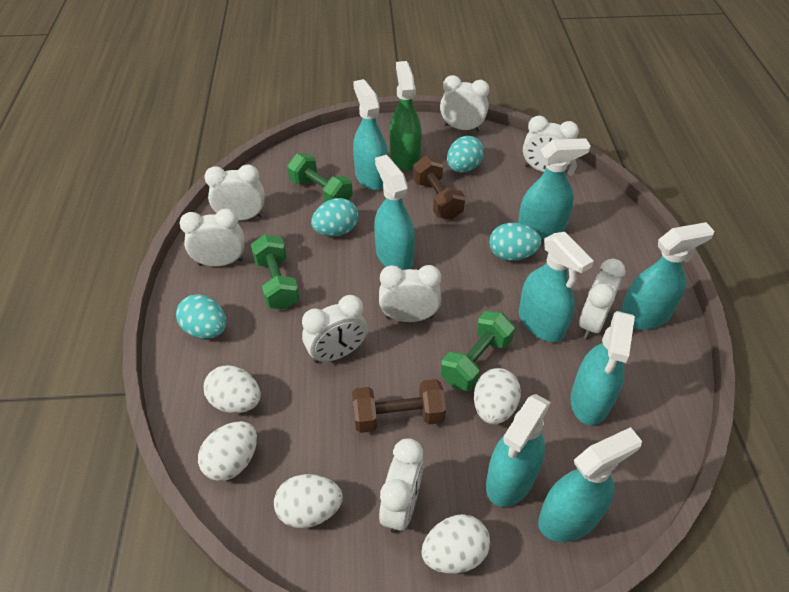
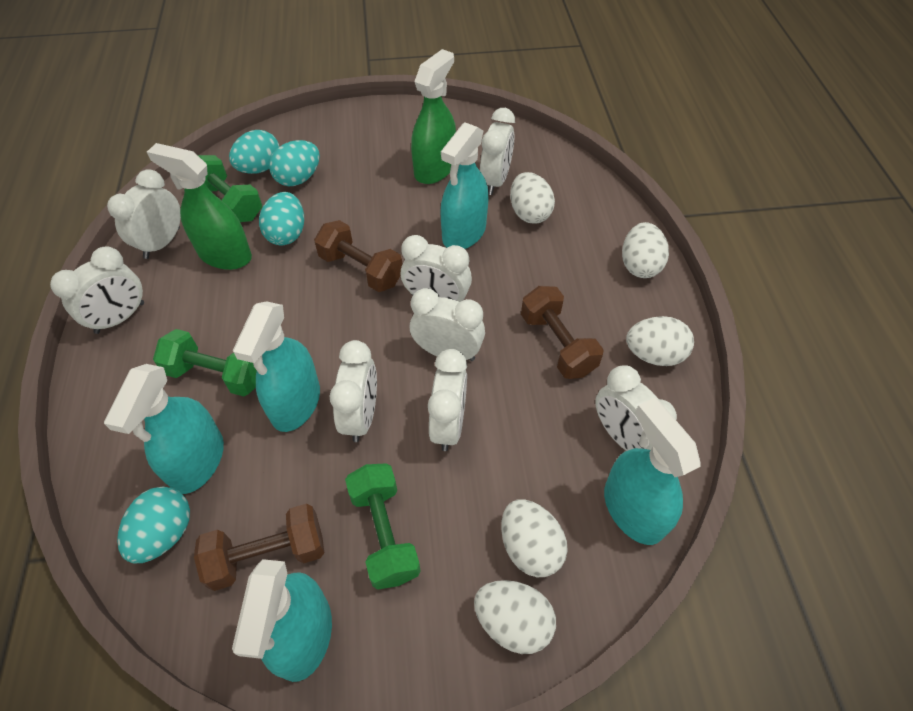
brown dumbbell: 2 -> 3
green spray bottle: 1 -> 2
turquoise spray bottle: 8 -> 5

